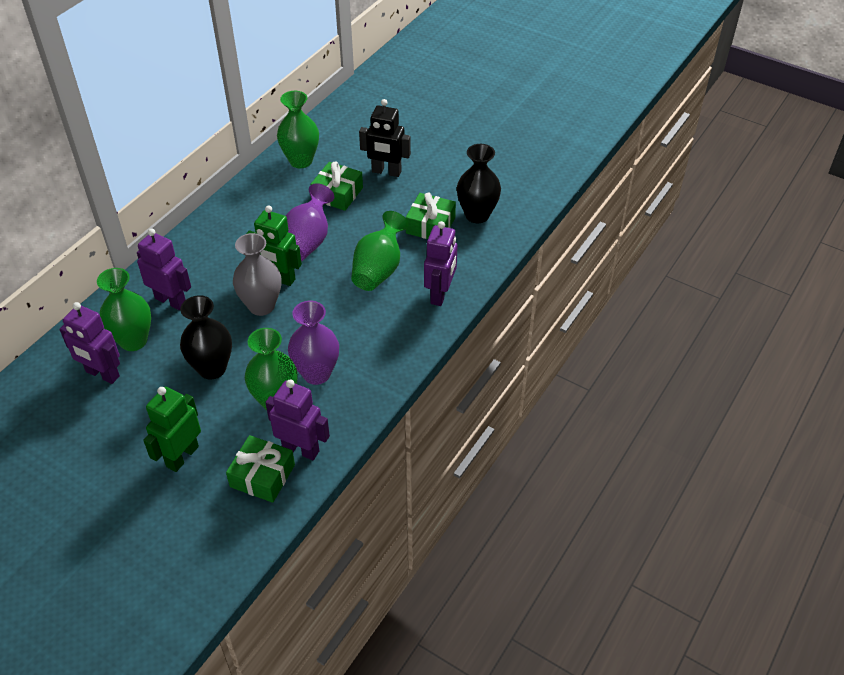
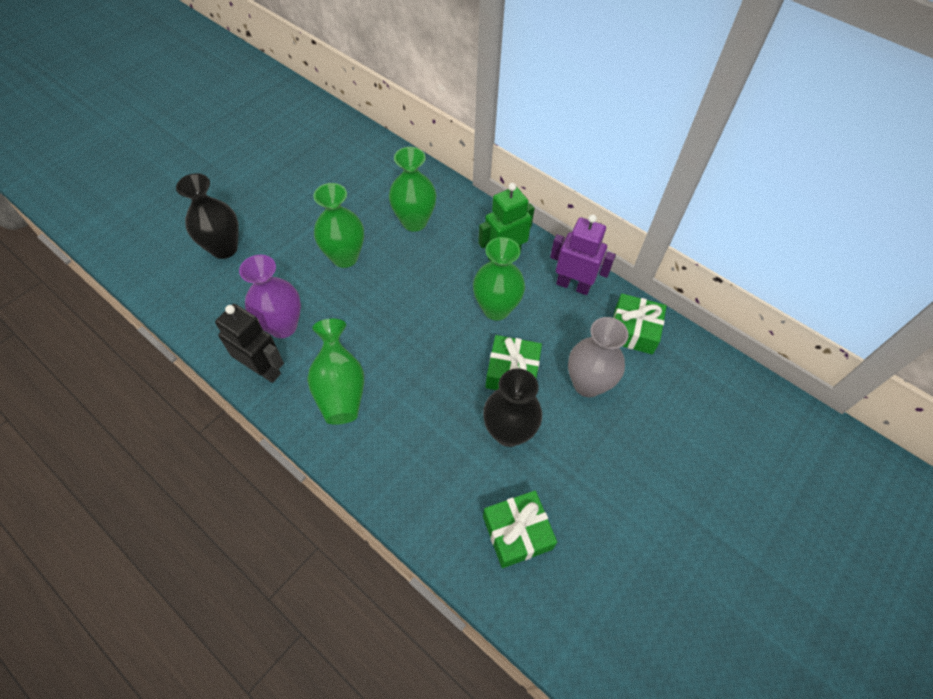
green robot: 2 -> 1
purple robot: 4 -> 1
purple vase: 2 -> 1

